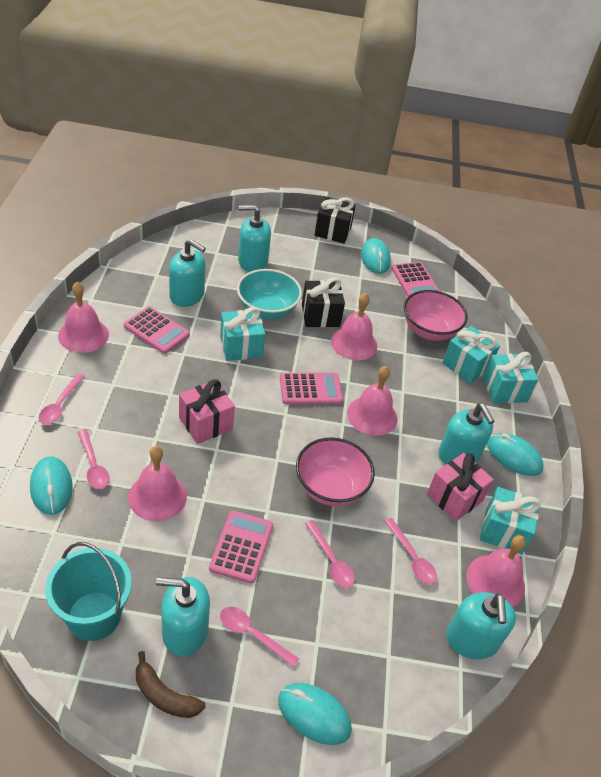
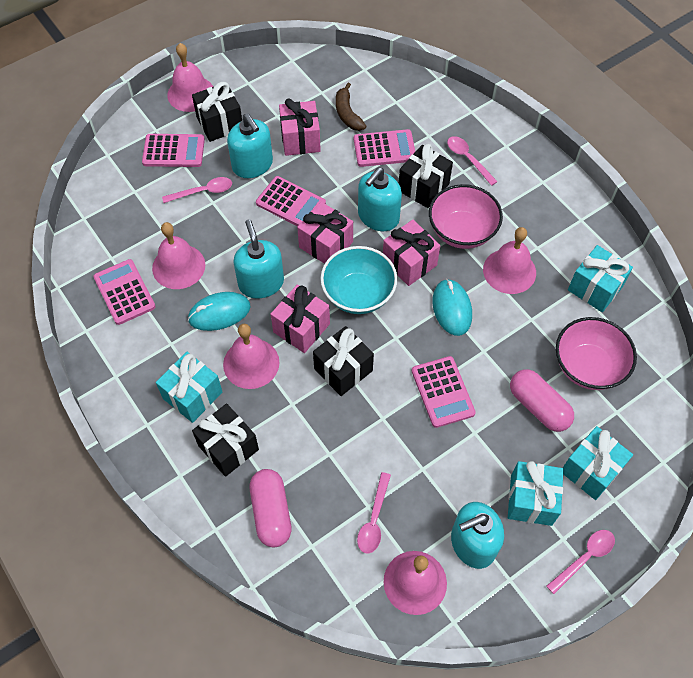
black gift: 2 -> 4
pink calculator: 4 -> 5
pink capsule: 0 -> 2
pink gift: 2 -> 4
pink spoon: 5 -> 4
turquoise bucket: 1 -> 0
turquoise mouse: 4 -> 2
turquoise soap dispenser: 5 -> 4

